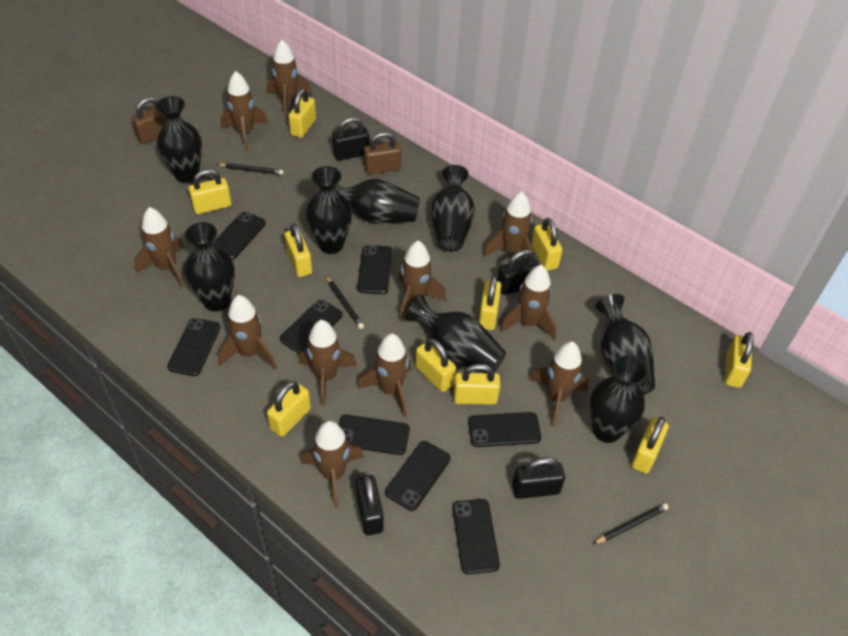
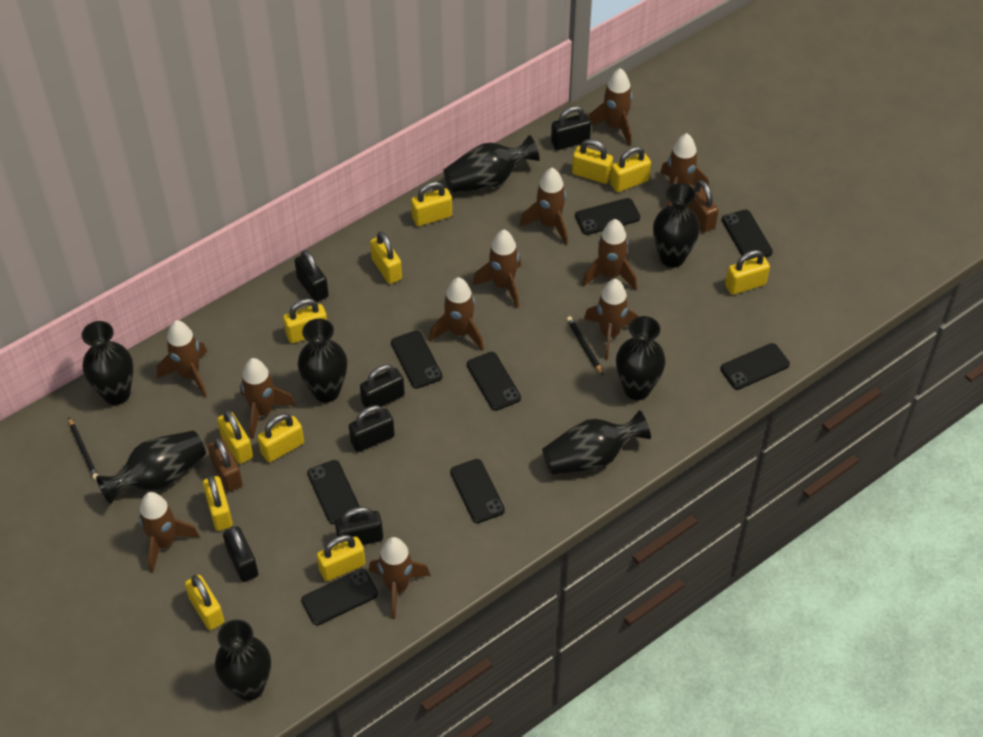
black padlock: 4 -> 6
black pencil: 3 -> 2
yellow padlock: 10 -> 11

